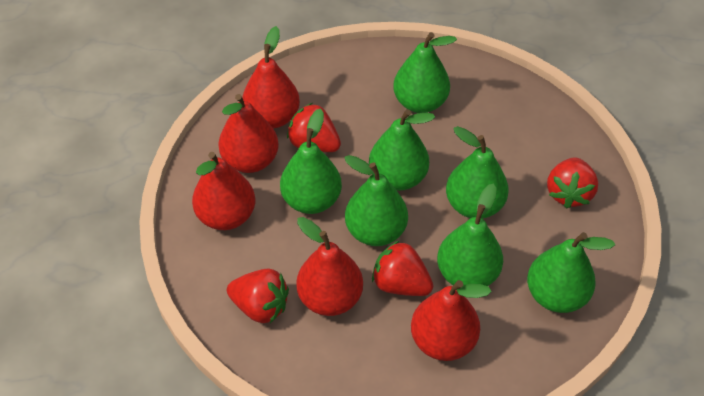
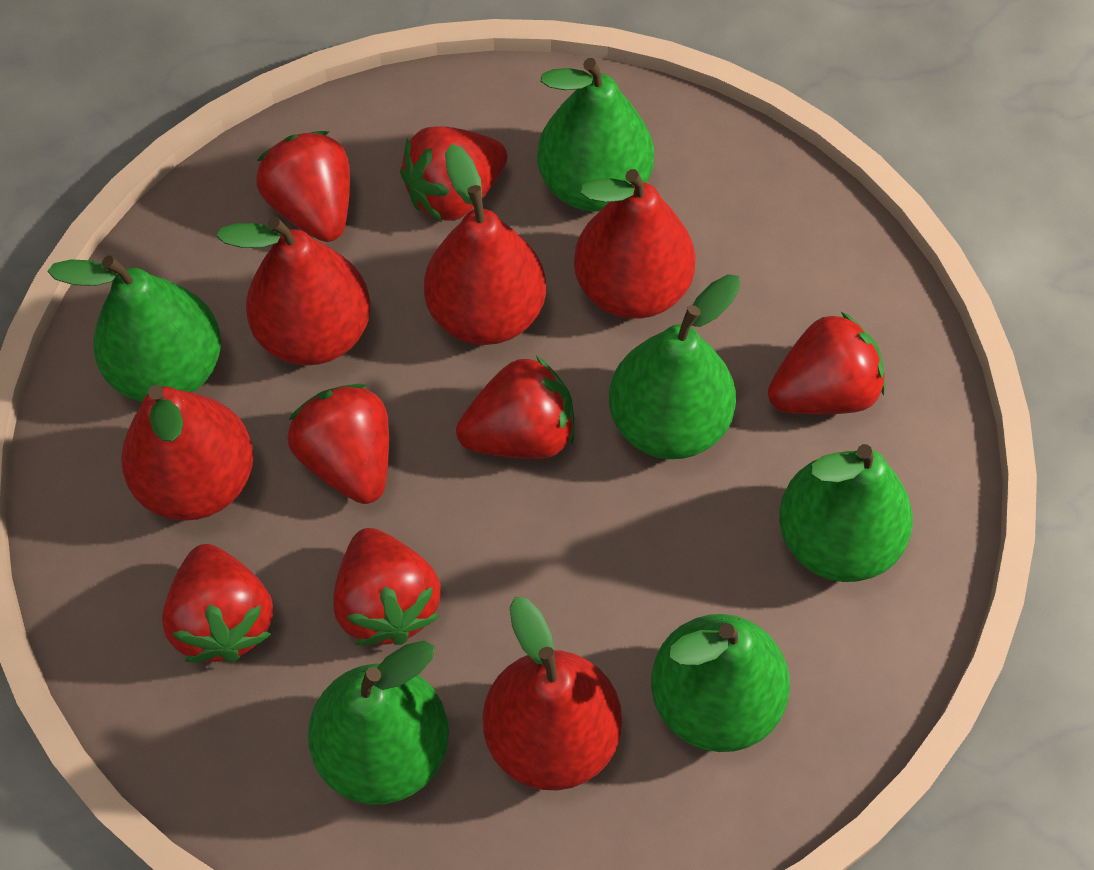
green pear: 7 -> 6
red strawberry: 4 -> 7

